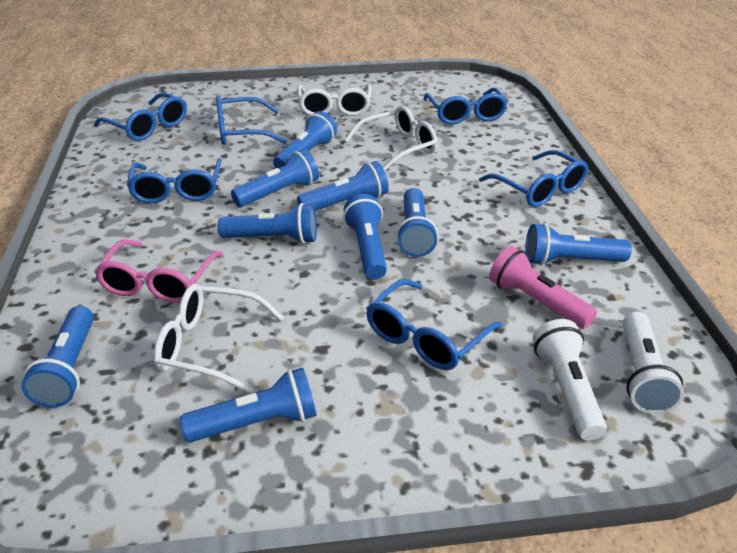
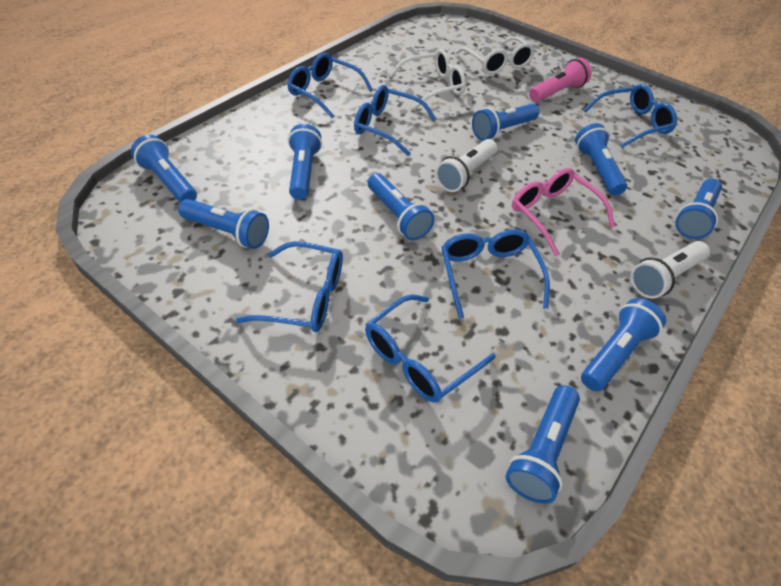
white glasses: 3 -> 2

